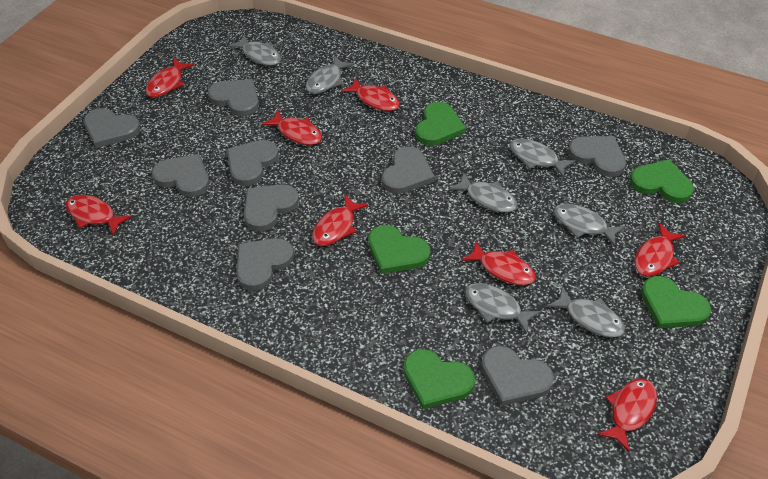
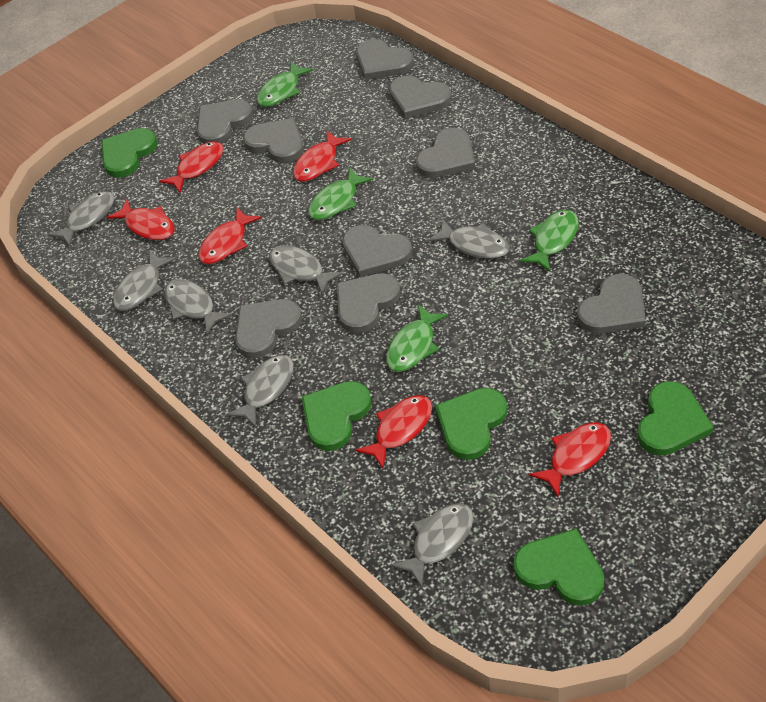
green fish: 0 -> 4
red fish: 8 -> 6

